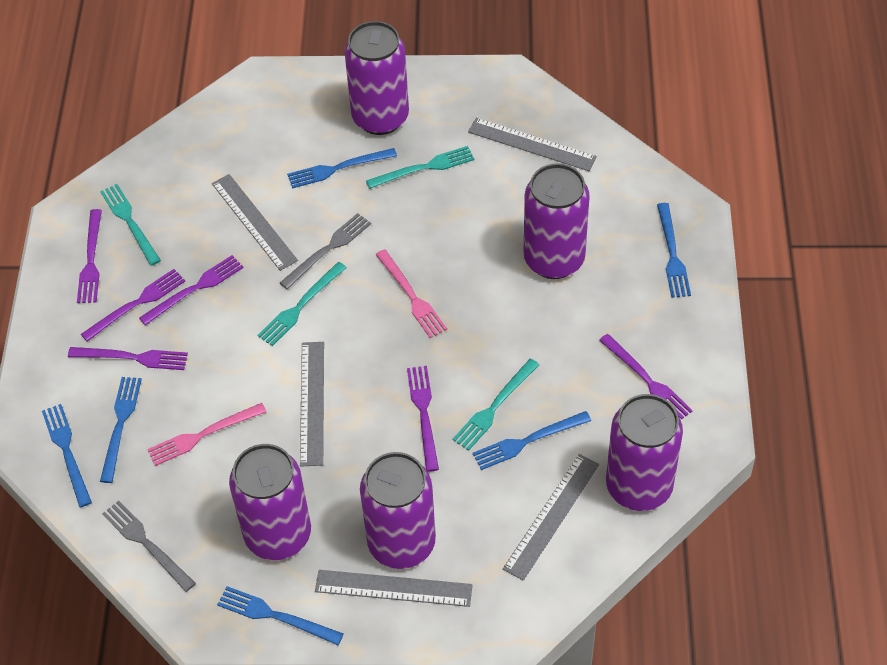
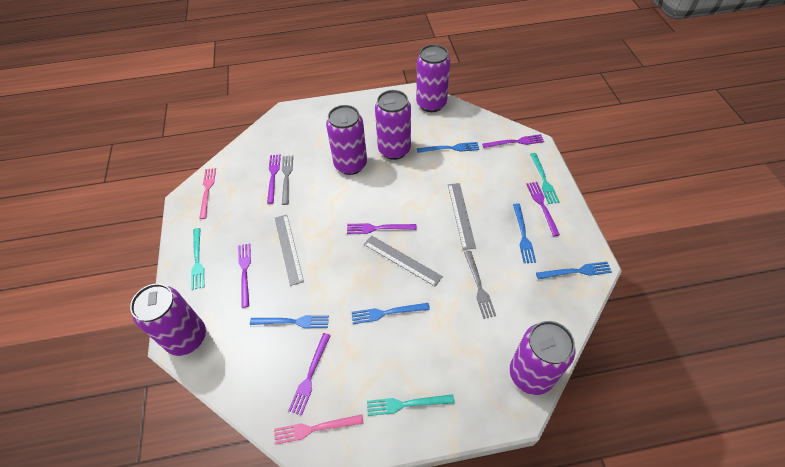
blue fork: 6 -> 5
grey ruler: 5 -> 3
turquoise fork: 4 -> 3

